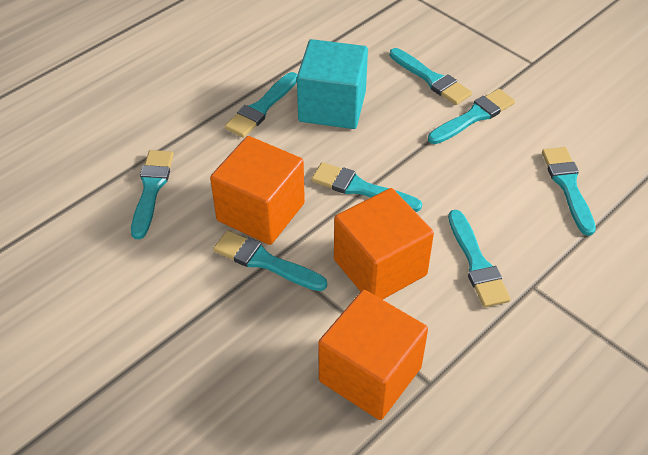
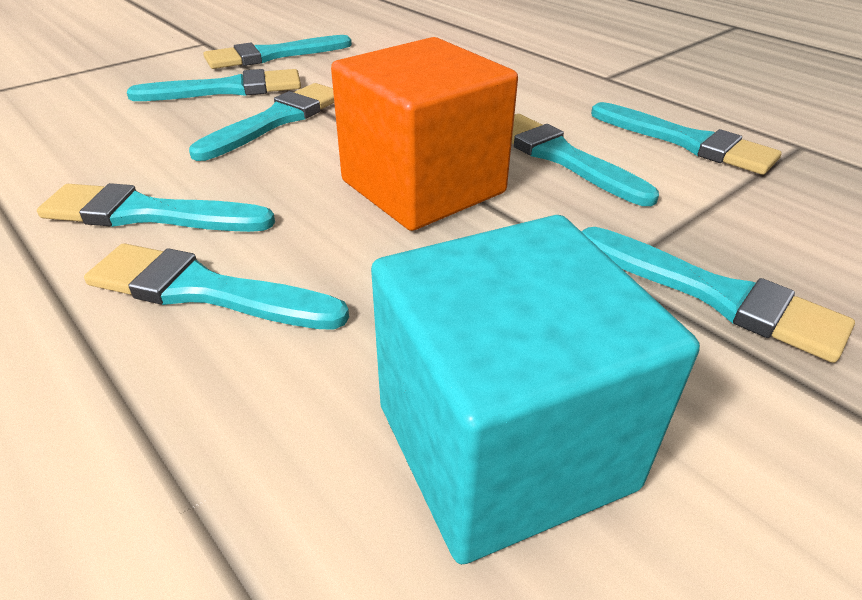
orange cube: 3 -> 1

